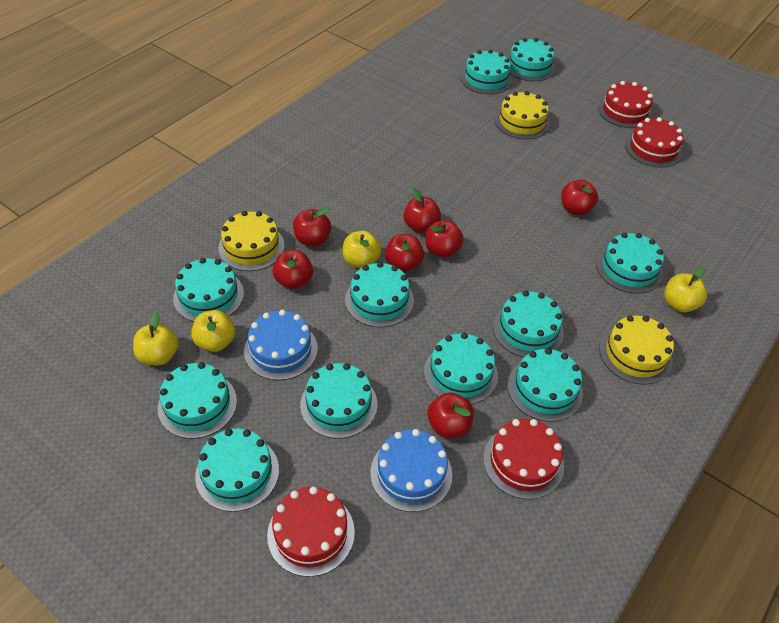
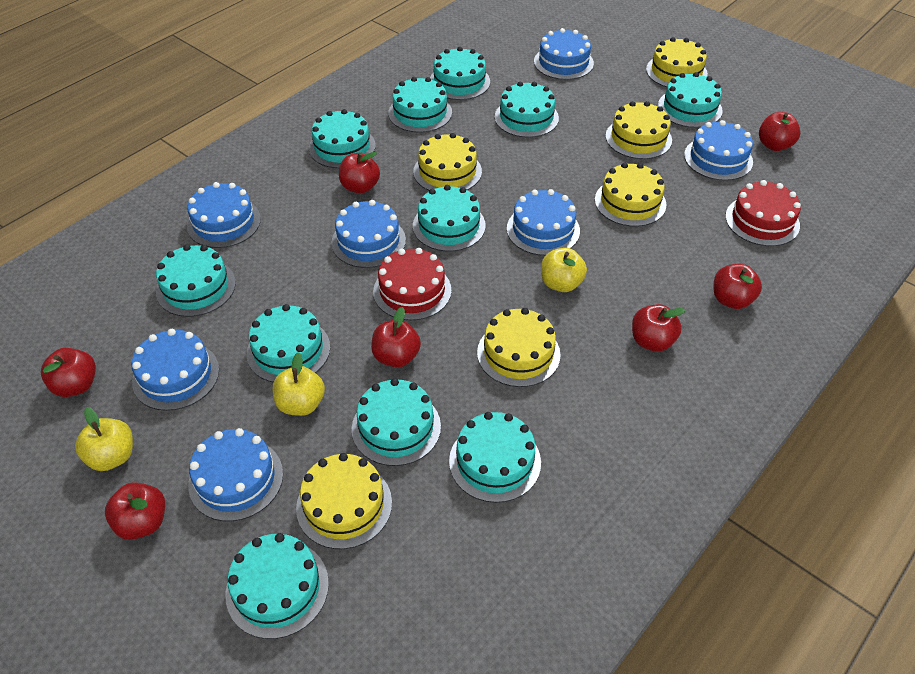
blue cake: 2 -> 7
red cake: 4 -> 2
yellow apple: 4 -> 3
yellow cake: 3 -> 6

